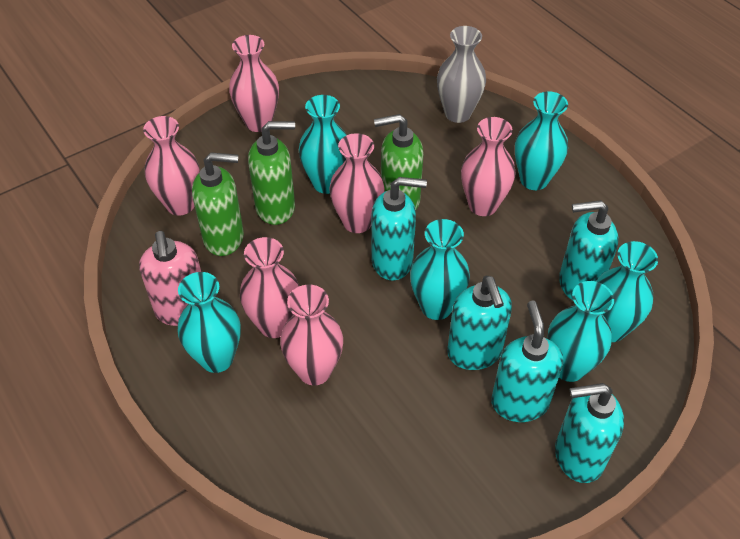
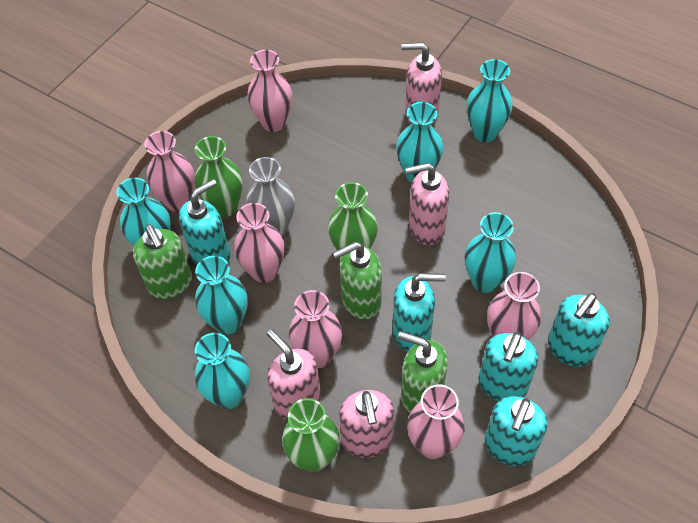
green vase: 0 -> 3
pink soap dispenser: 1 -> 4

